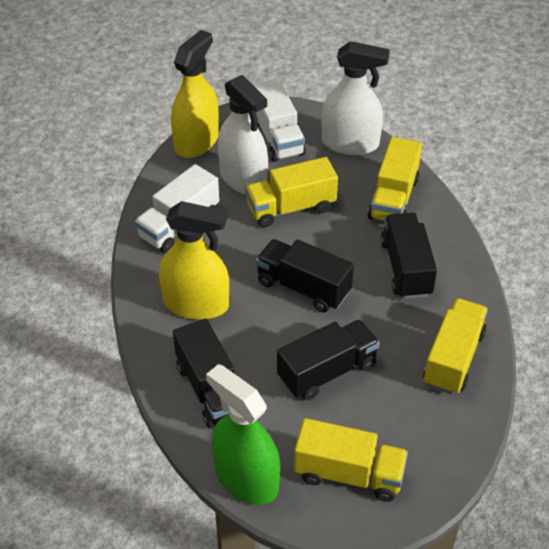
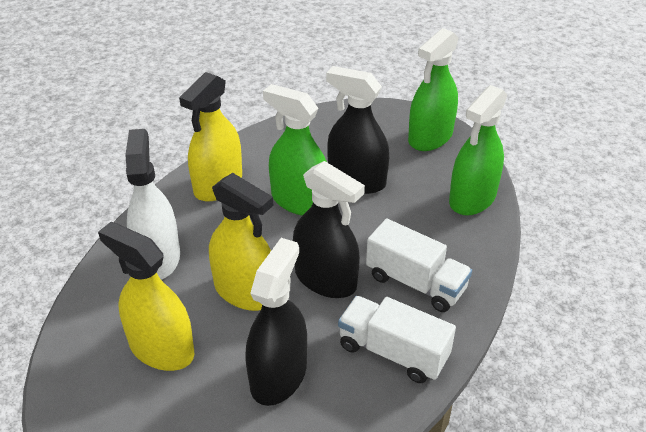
black spray bottle: 0 -> 3
black truck: 4 -> 0
green spray bottle: 1 -> 3
white spray bottle: 2 -> 1
yellow spray bottle: 2 -> 3
yellow truck: 4 -> 0

